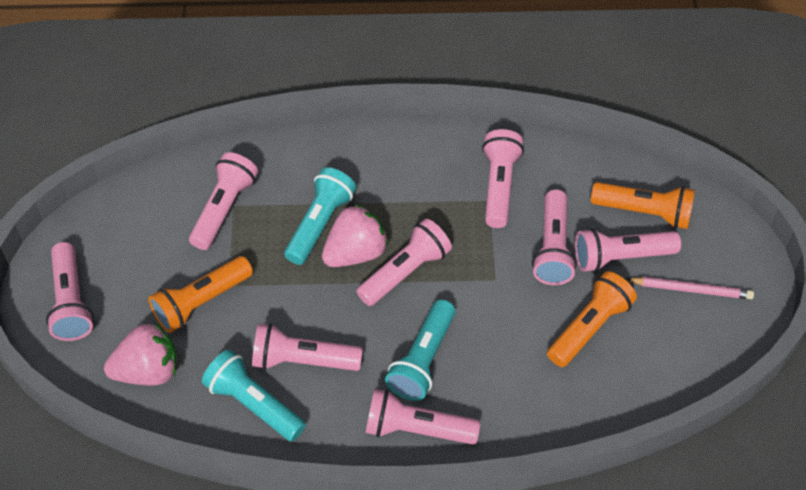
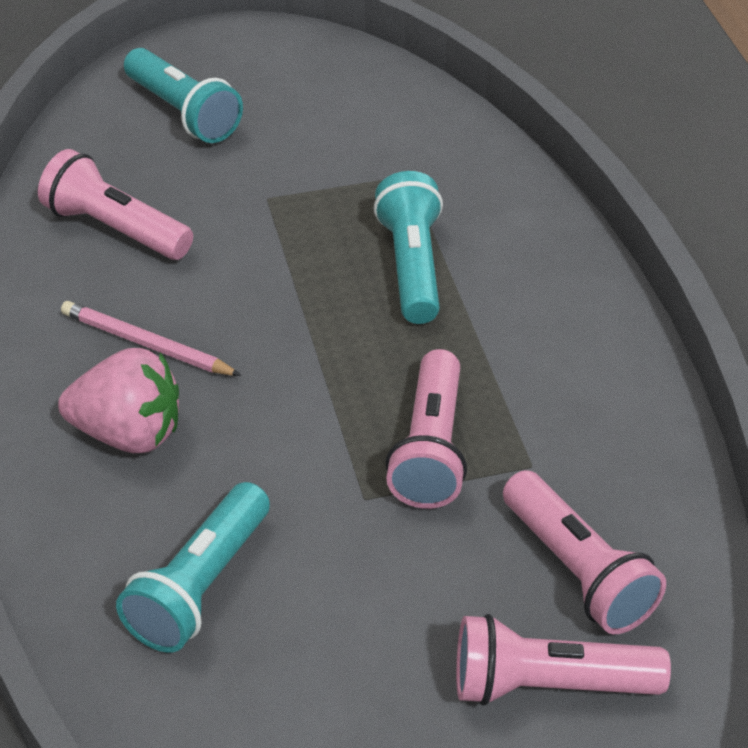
orange flashlight: 3 -> 0
pink flashlight: 8 -> 4
pink strawberry: 2 -> 1

